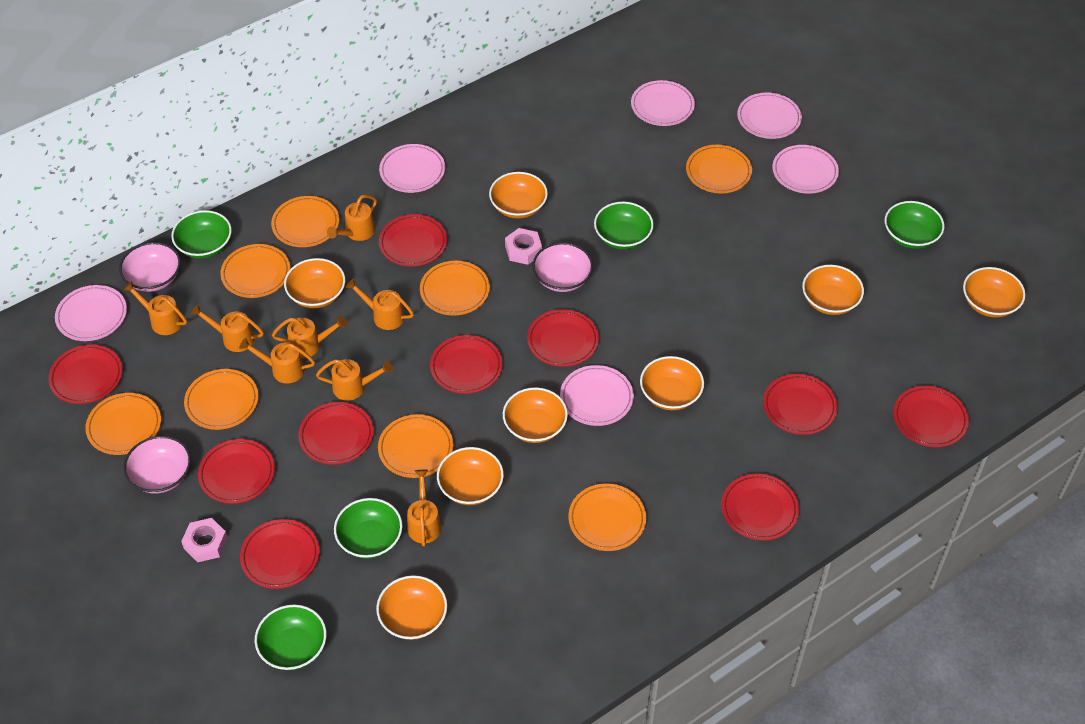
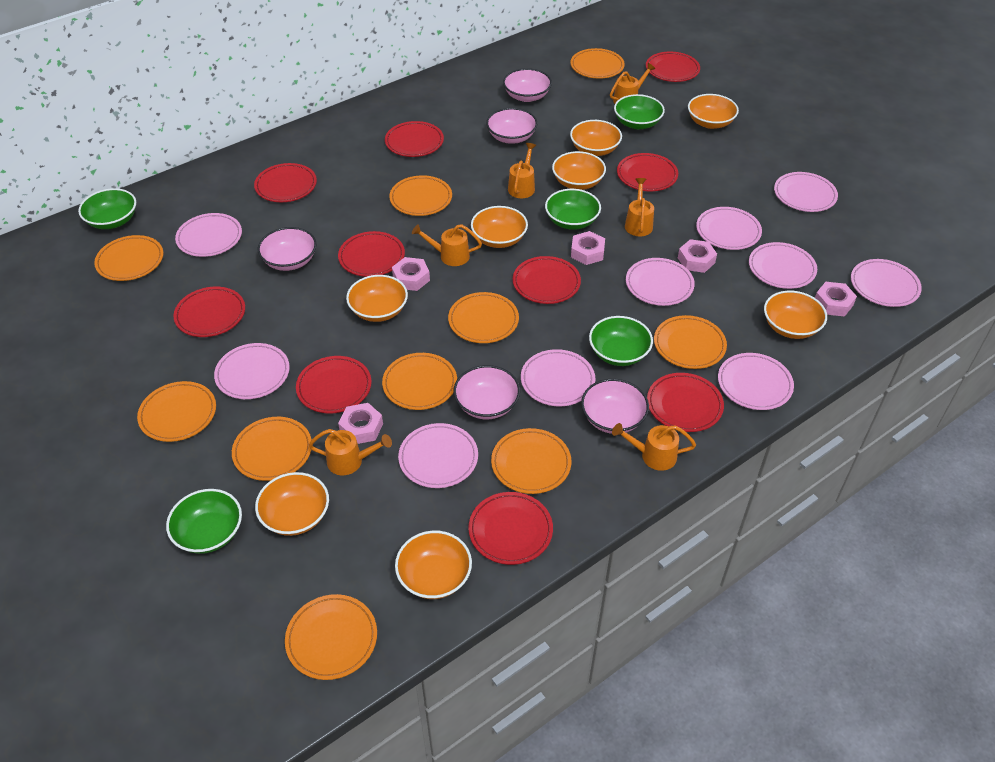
orange plate: 8 -> 10
orange watering can: 8 -> 6
pink bowl: 3 -> 5
pink nut: 2 -> 5
pink plate: 6 -> 10

